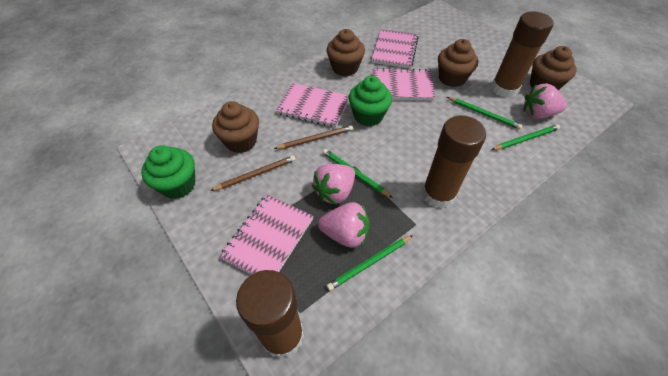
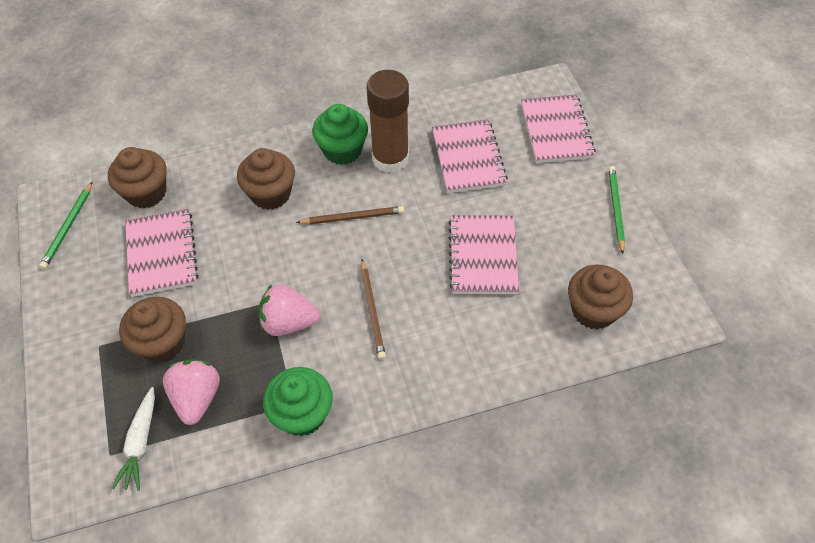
brown glue stick: 3 -> 1
green pencil: 4 -> 2
pink strawberry: 3 -> 2
white carrot: 0 -> 1

